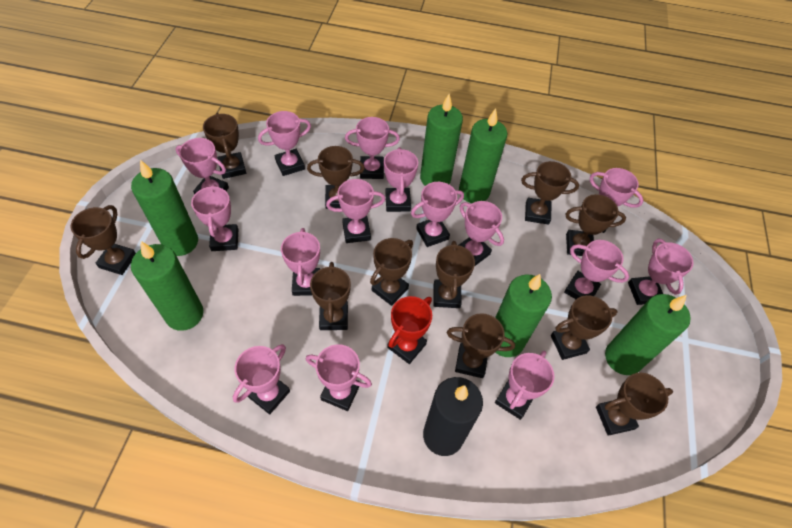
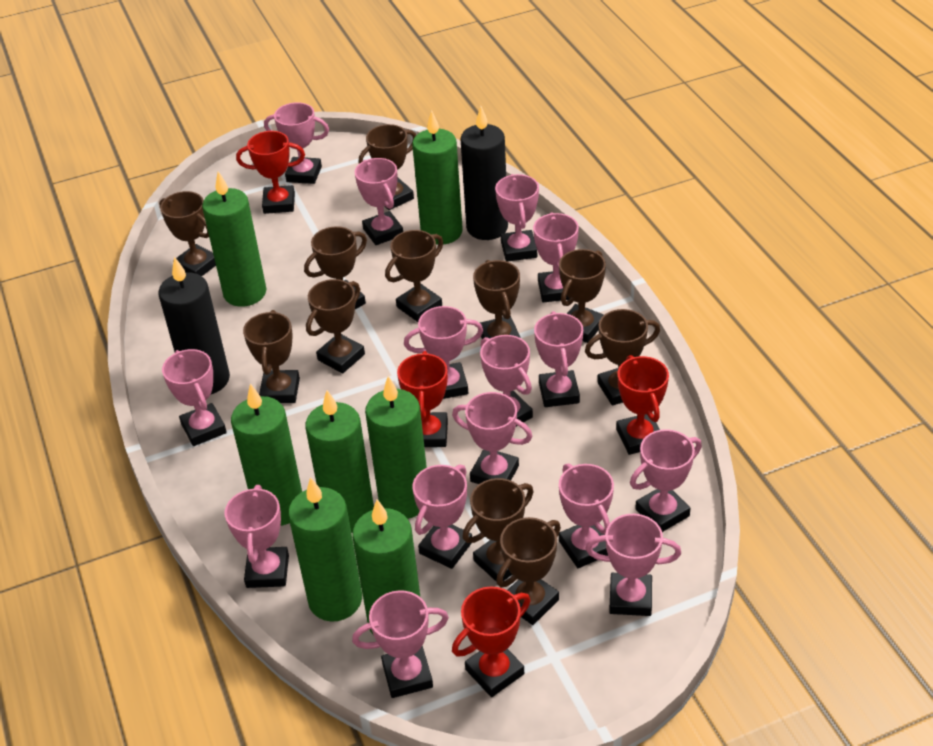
black candle: 1 -> 2
green candle: 6 -> 7
red trophy: 1 -> 4

